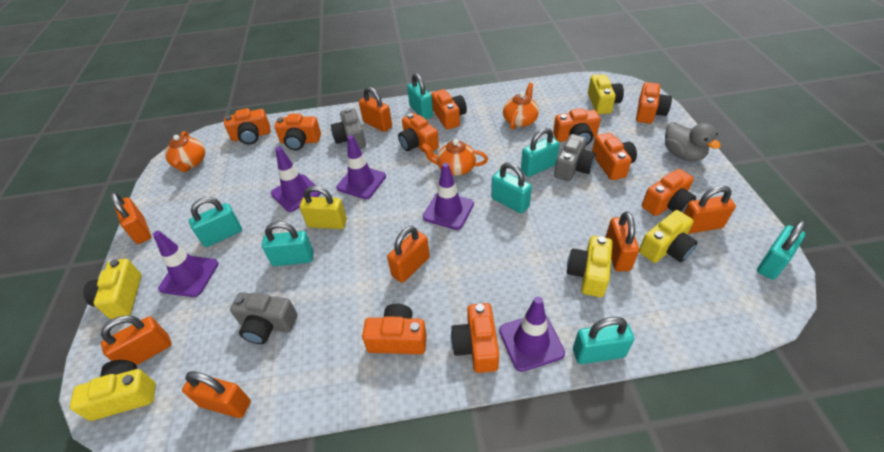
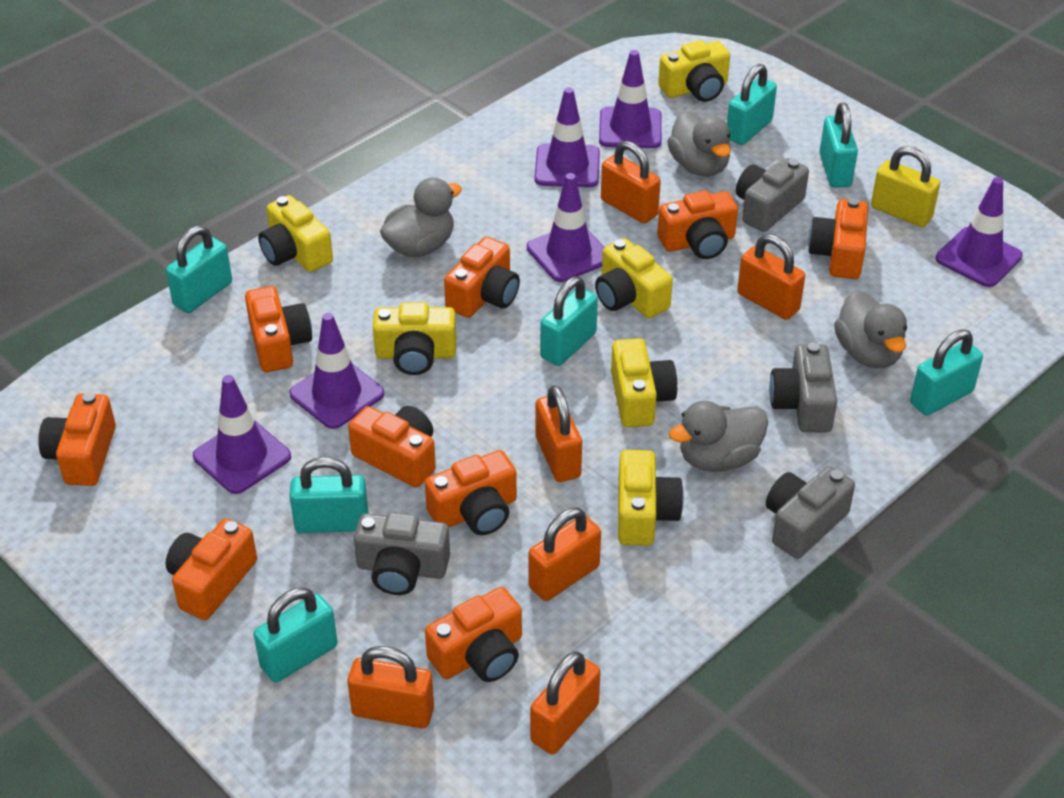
grey camera: 3 -> 4
grey duck: 1 -> 4
orange camera: 10 -> 9
orange padlock: 7 -> 6
orange teapot: 3 -> 0
purple traffic cone: 5 -> 6
yellow camera: 5 -> 6

